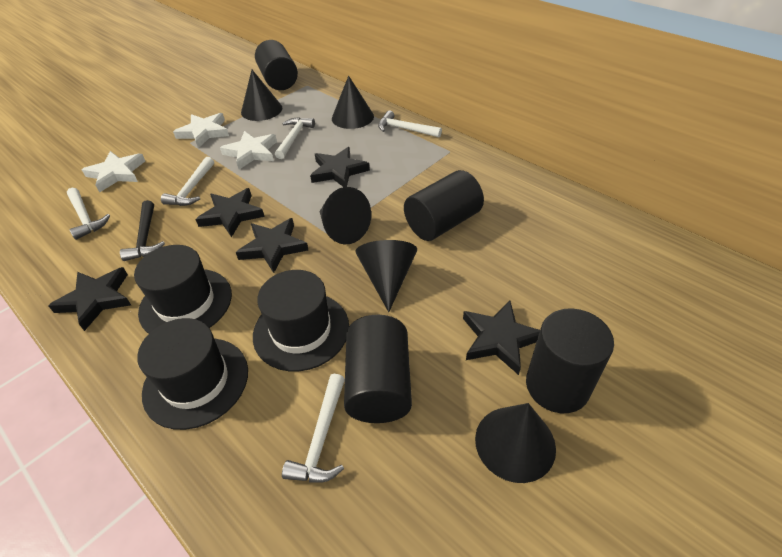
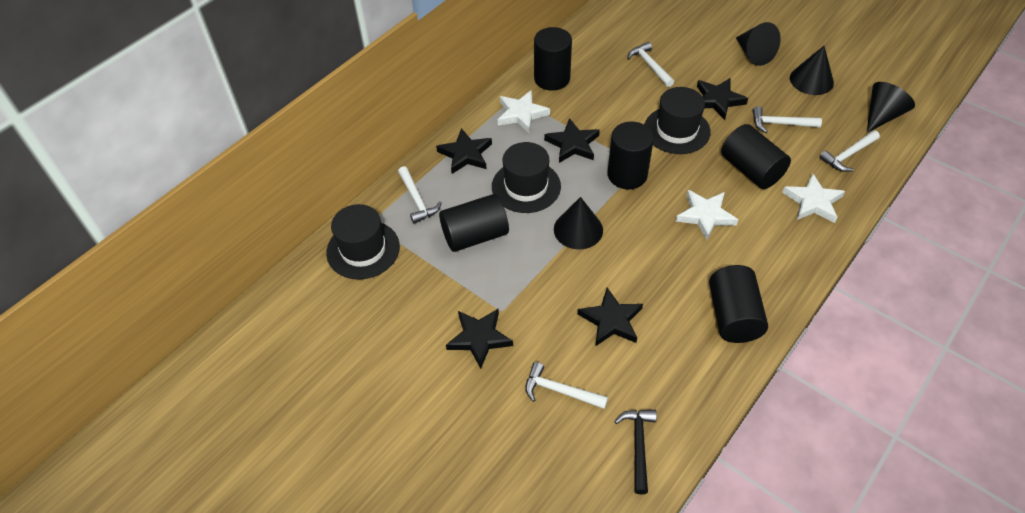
black cone: 5 -> 4
black cylinder: 4 -> 5

